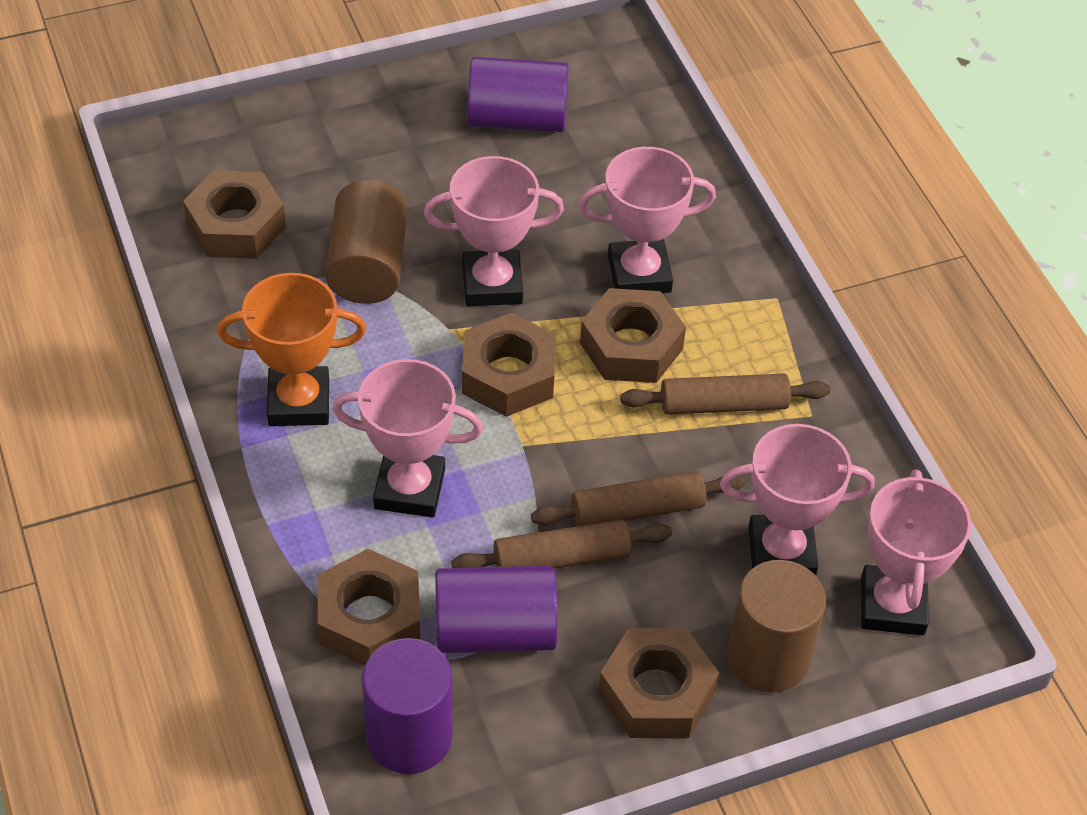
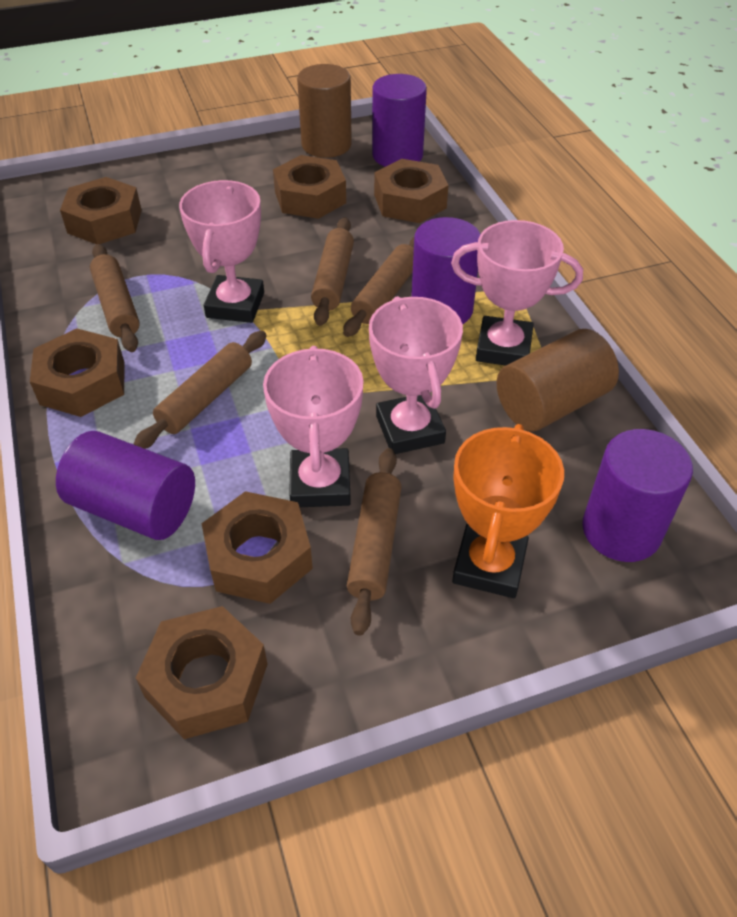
brown nut: 5 -> 6
brown rolling pin: 3 -> 5
pink trophy: 5 -> 4
purple cylinder: 3 -> 4

